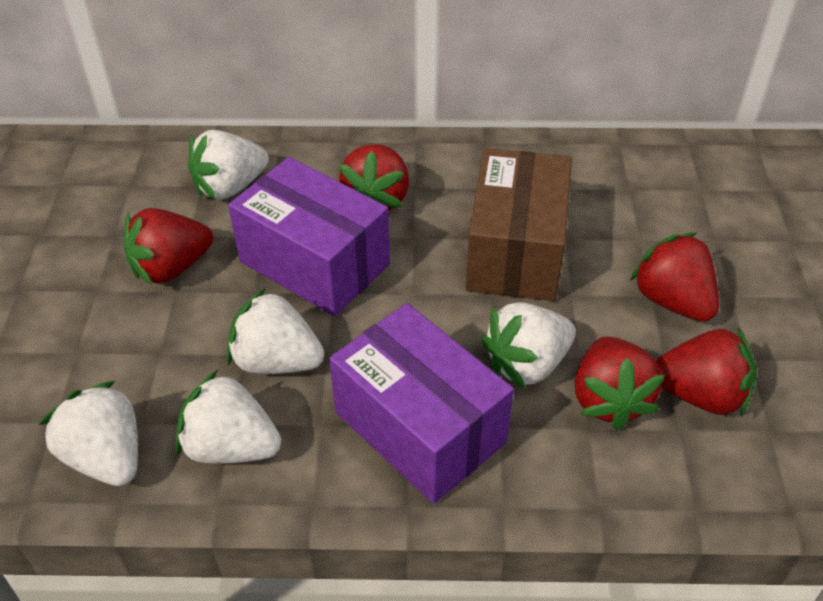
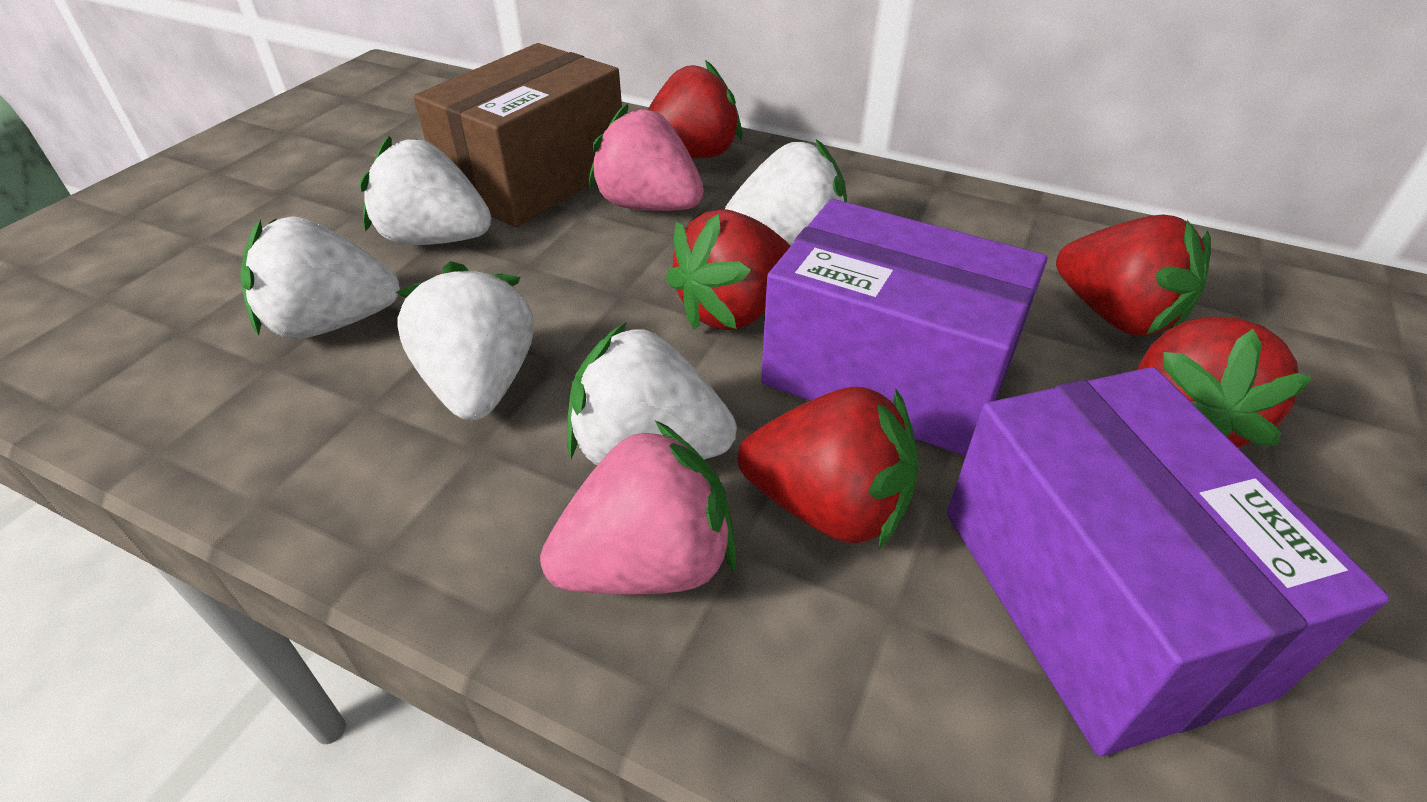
pink strawberry: 0 -> 2

